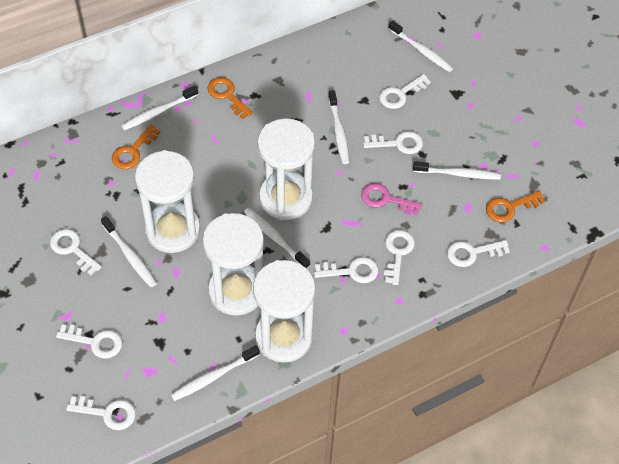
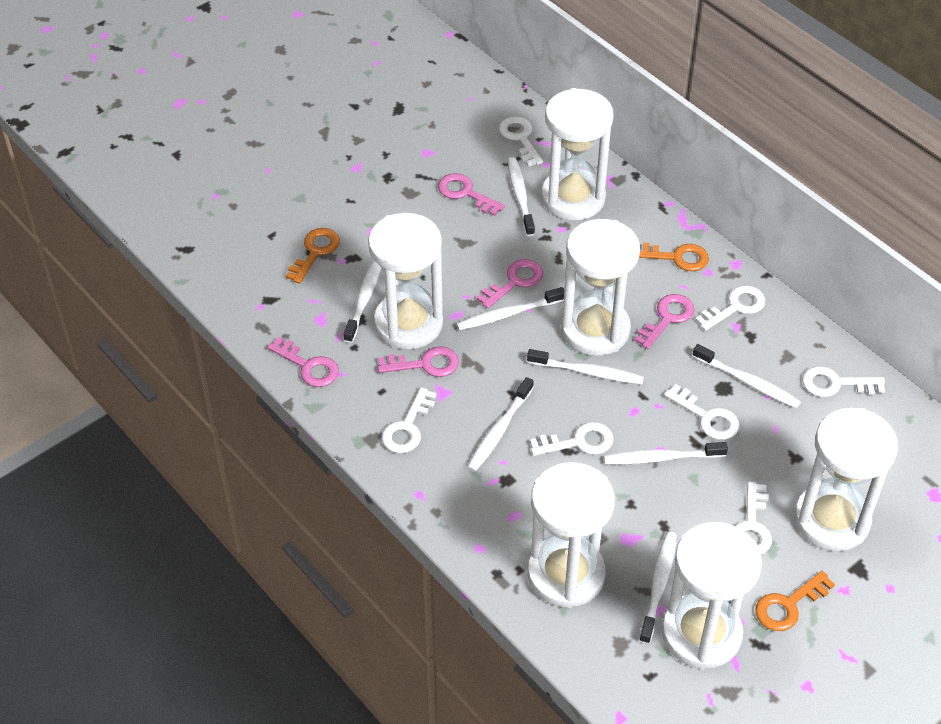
pink key: 1 -> 5
white hourglass: 4 -> 6
white key: 8 -> 7
white toothbrush: 7 -> 8

